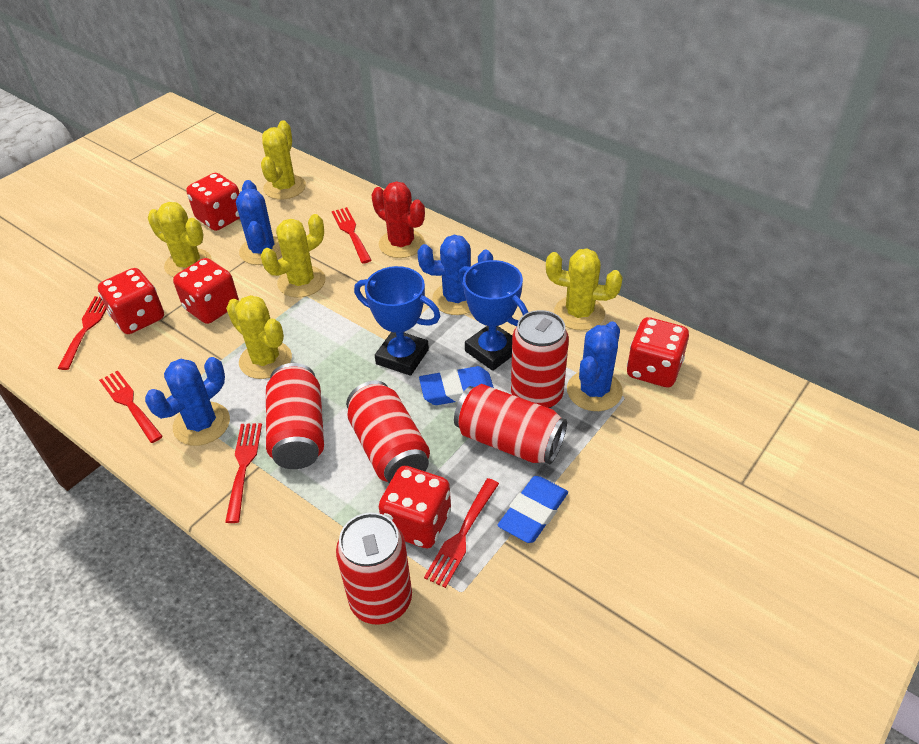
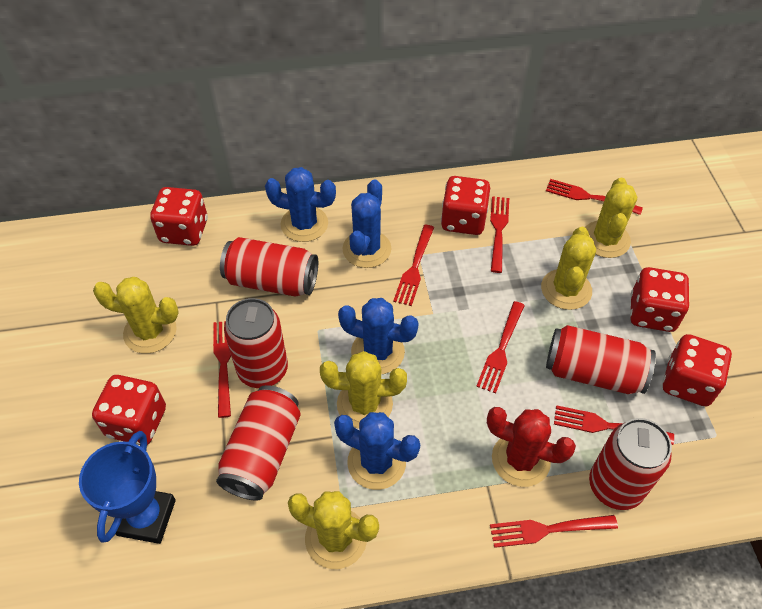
blue eraser: 2 -> 0
blue trophy: 2 -> 1
red fork: 5 -> 7

